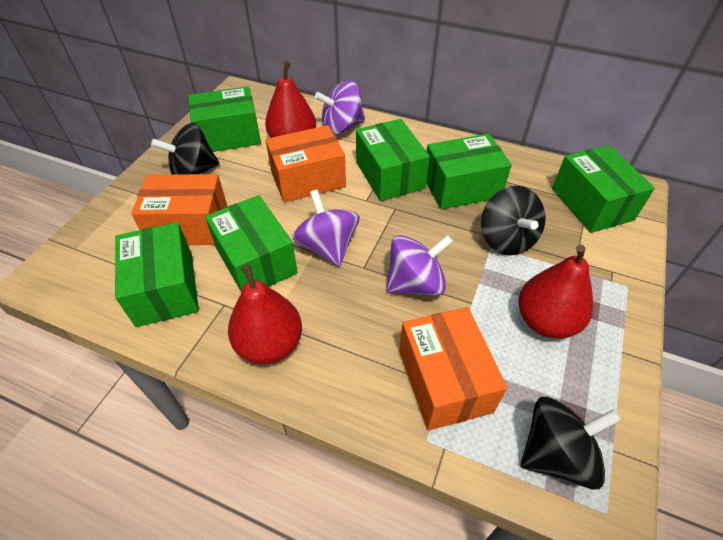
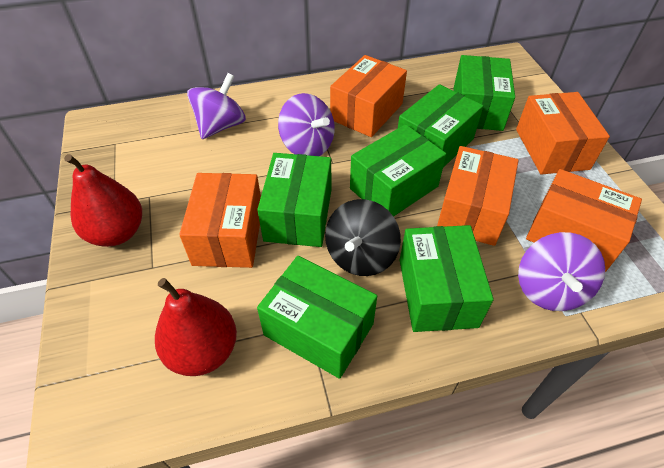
black spinning top: 3 -> 1
orange box: 3 -> 5
red pear: 3 -> 2

